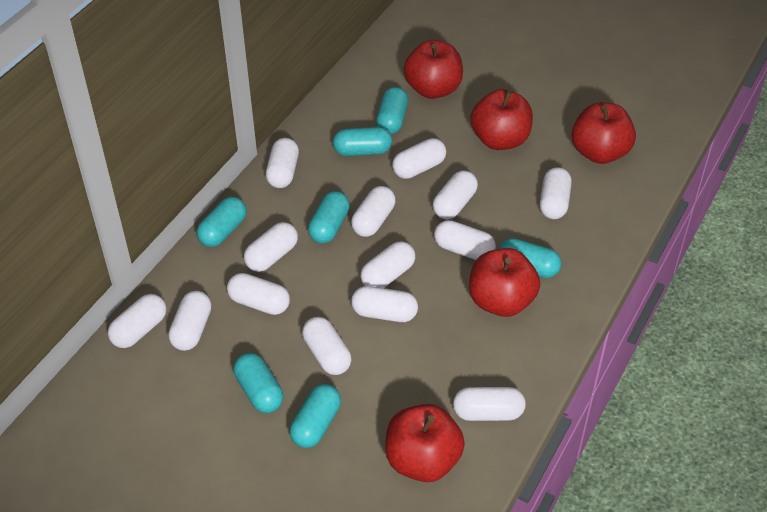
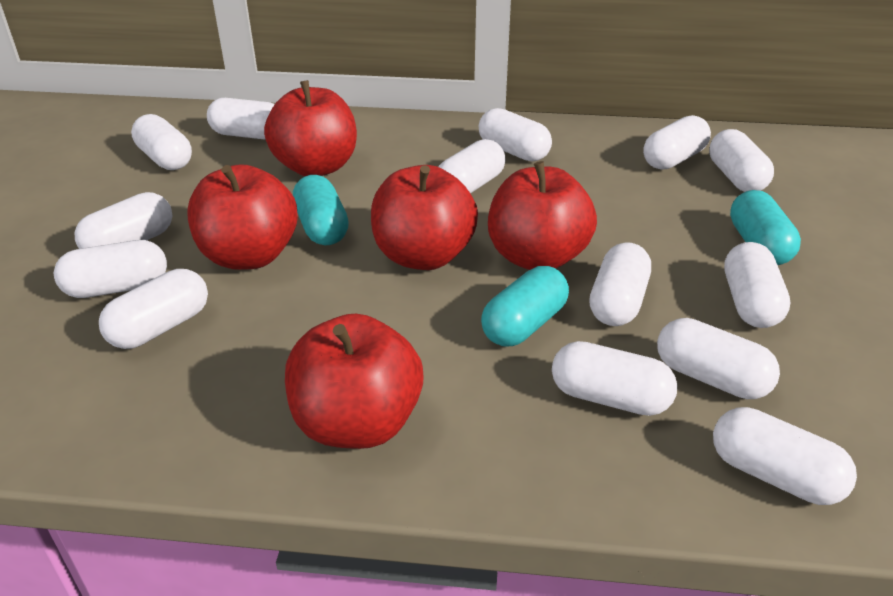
turquoise capsule: 7 -> 3

